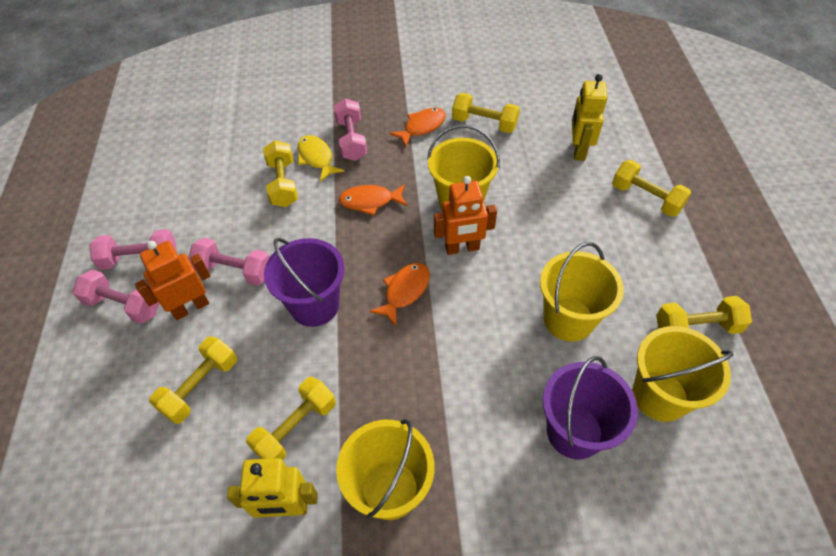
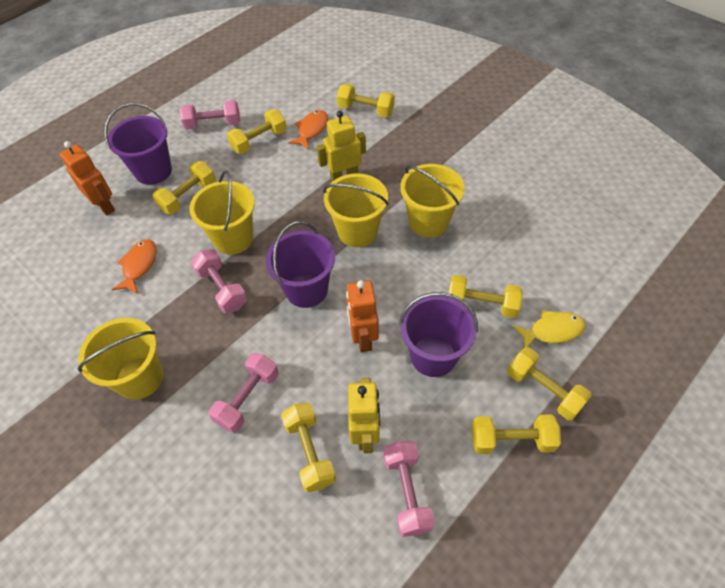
orange fish: 3 -> 2
purple bucket: 2 -> 3
yellow dumbbell: 6 -> 7

